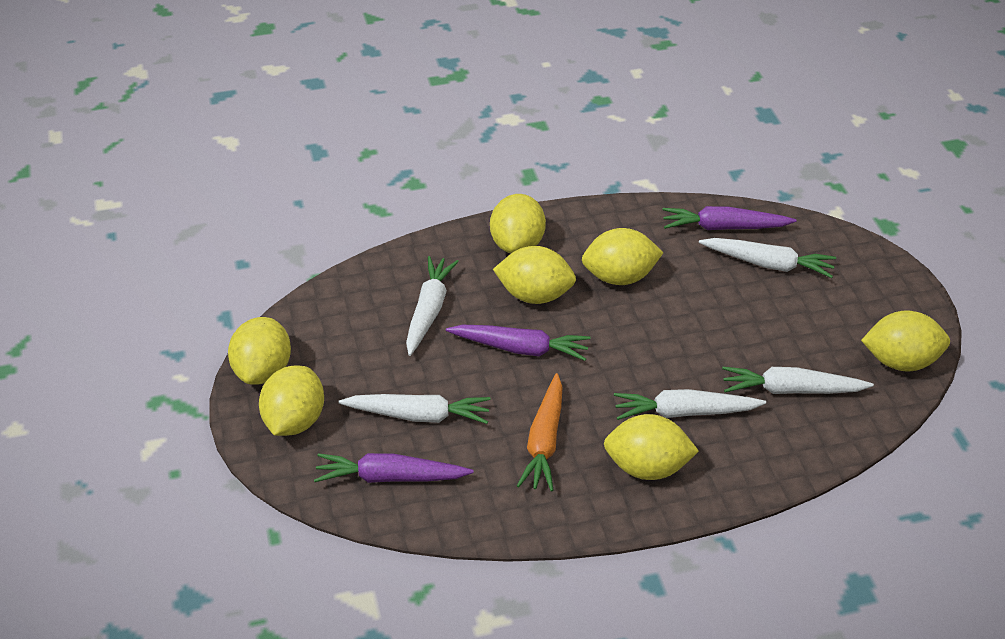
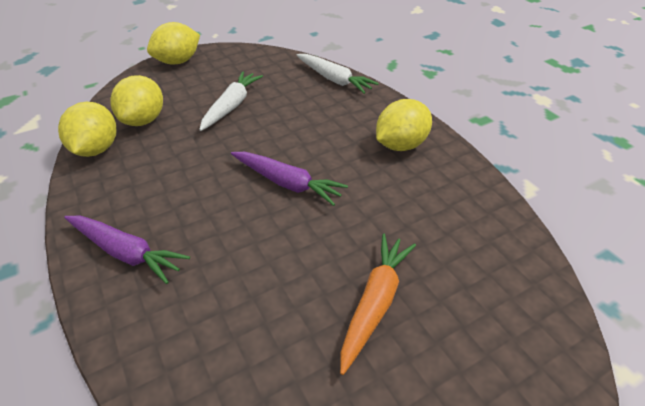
purple carrot: 3 -> 2
white carrot: 5 -> 2
yellow lemon: 7 -> 4

